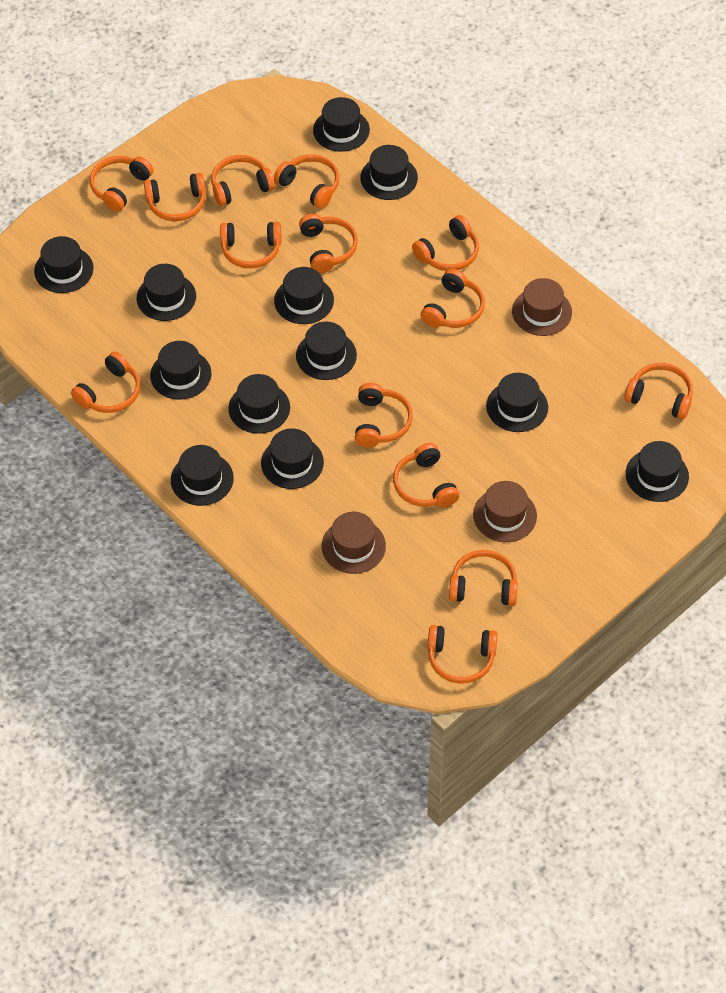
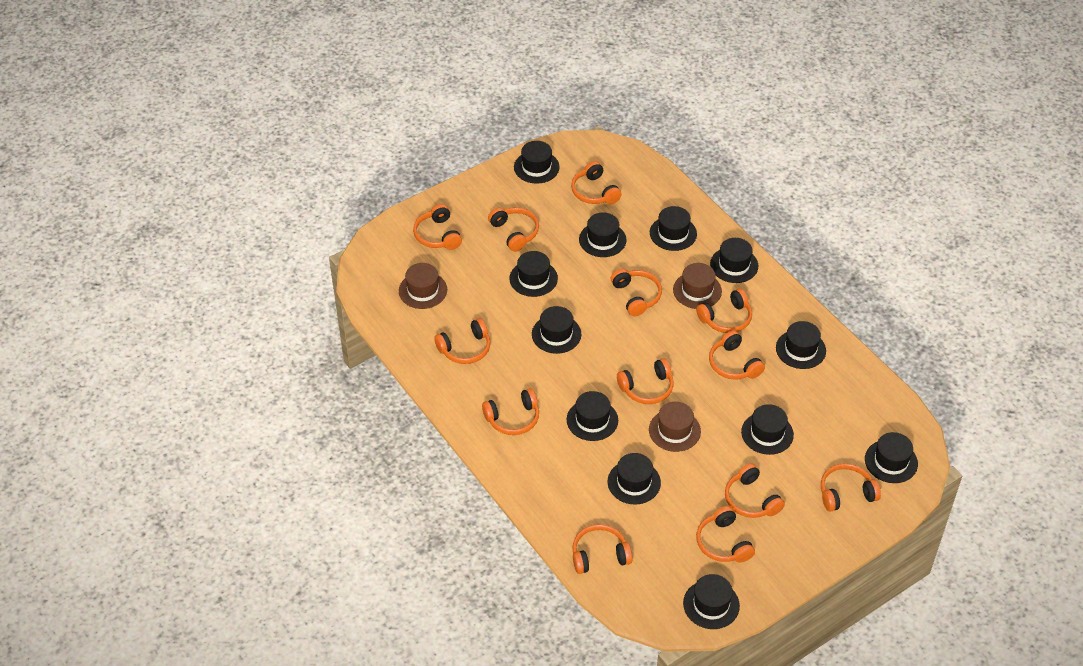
orange headphones: 14 -> 13

